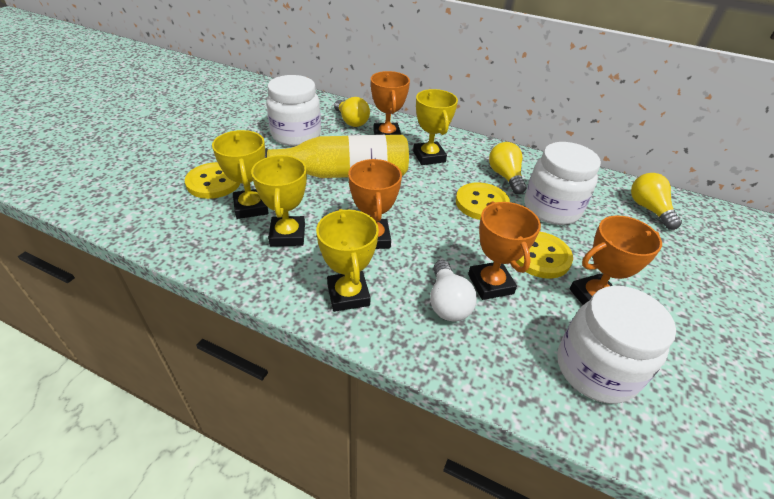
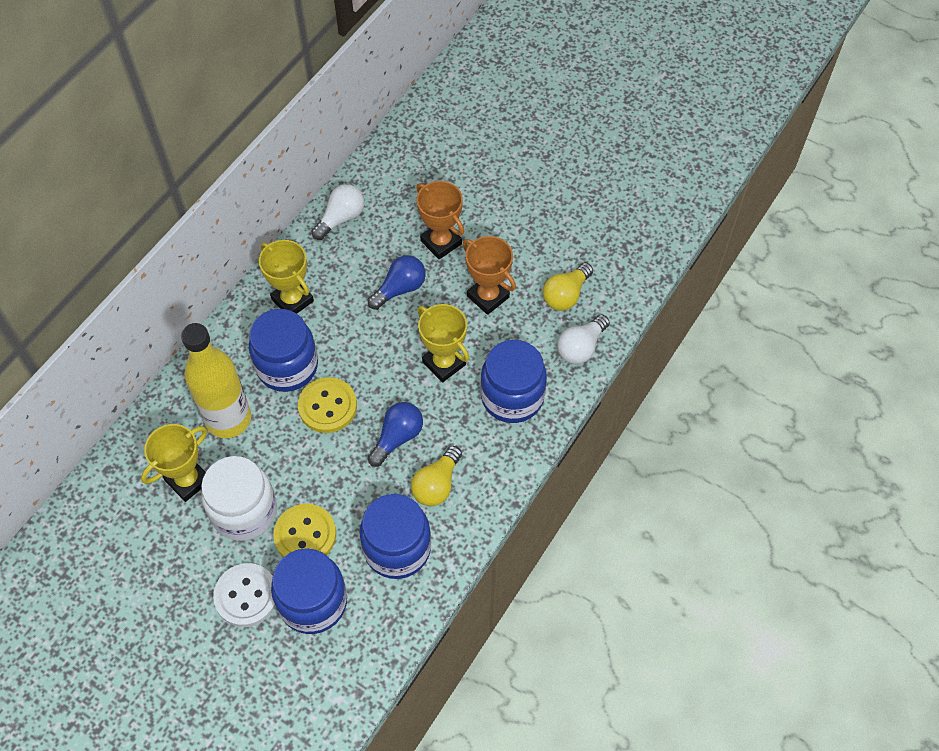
blue jar: 0 -> 4
blue light bulb: 0 -> 2
orange trophy: 4 -> 2
white button: 0 -> 1
white jar: 3 -> 1
white light bulb: 1 -> 2
yellow button: 3 -> 2
yellow light bulb: 3 -> 2
yellow trophy: 4 -> 3

